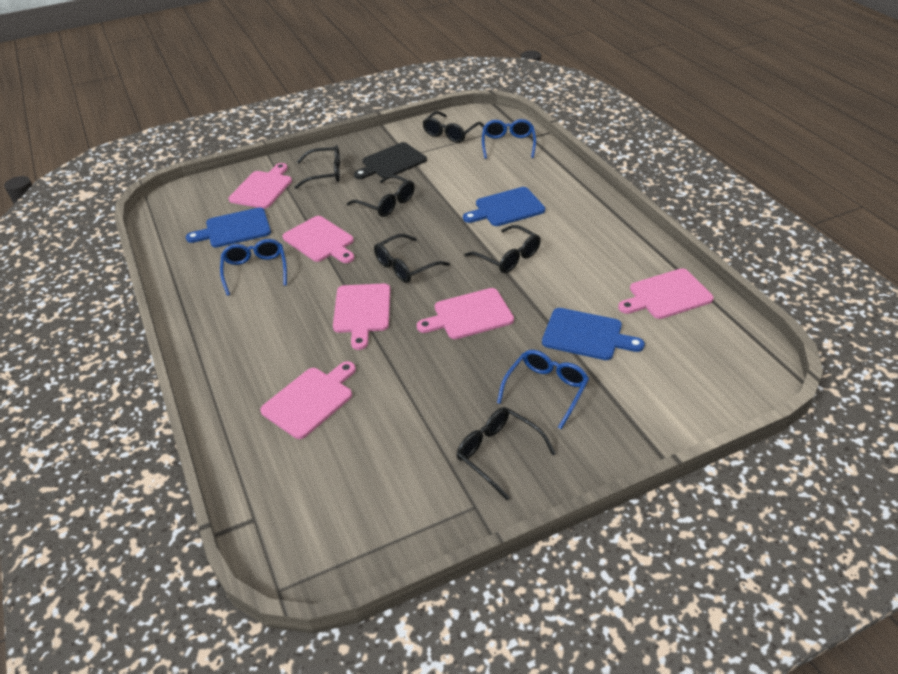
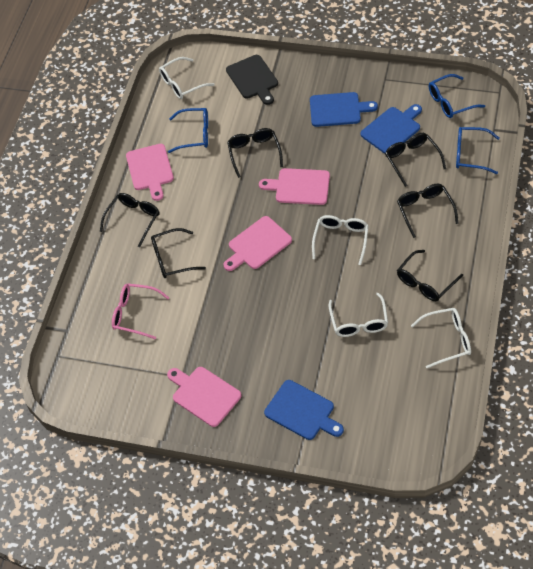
pink cutting board: 6 -> 4
pink glasses: 0 -> 1
white glasses: 0 -> 4

